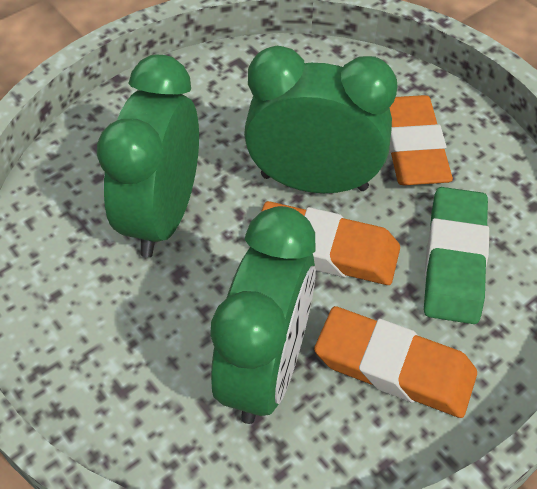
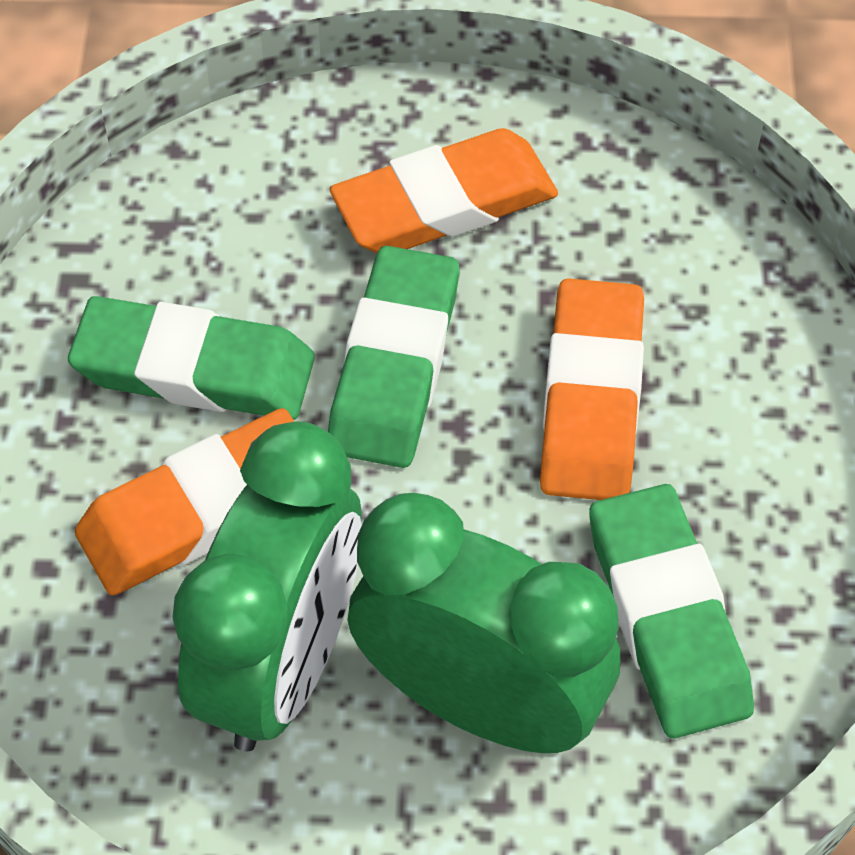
green clock: 3 -> 2
green eraser: 1 -> 3

